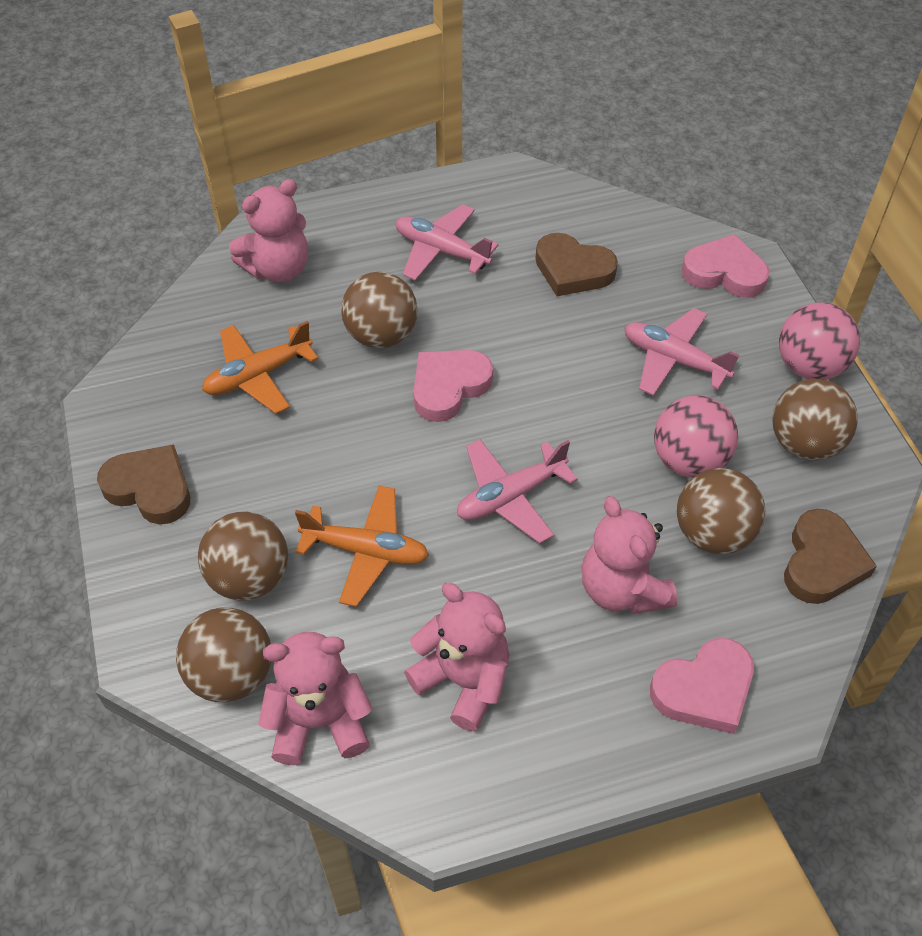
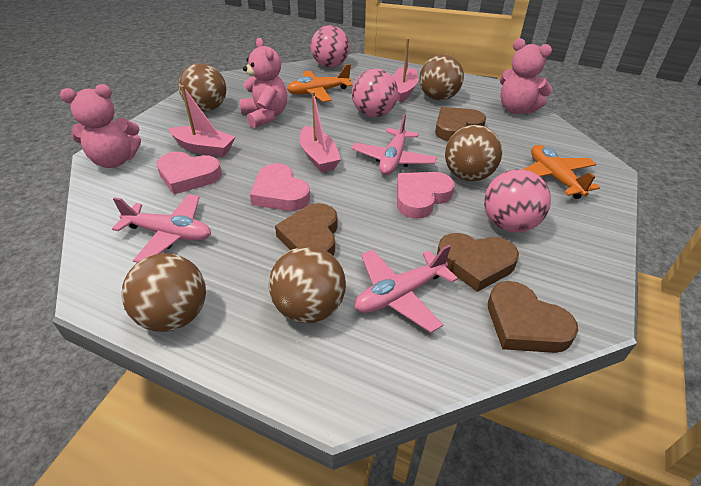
brown heart: 3 -> 4
pink ball: 2 -> 3
pink boat: 0 -> 3
pink teddy bear: 4 -> 3

